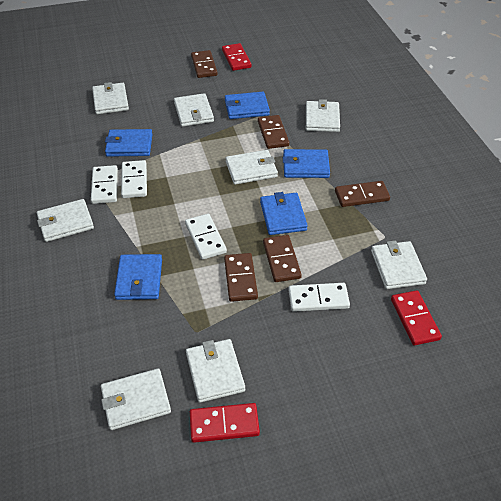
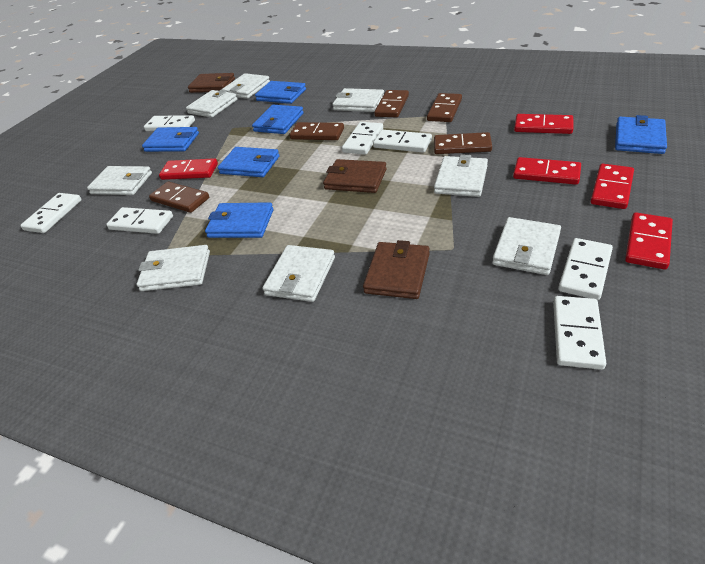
blue wallet: 5 -> 6
brown wallet: 0 -> 3
red domino: 3 -> 5
white domino: 4 -> 7

